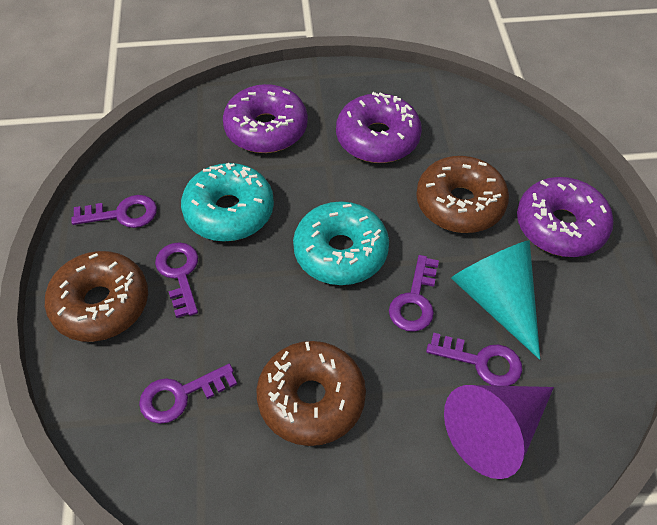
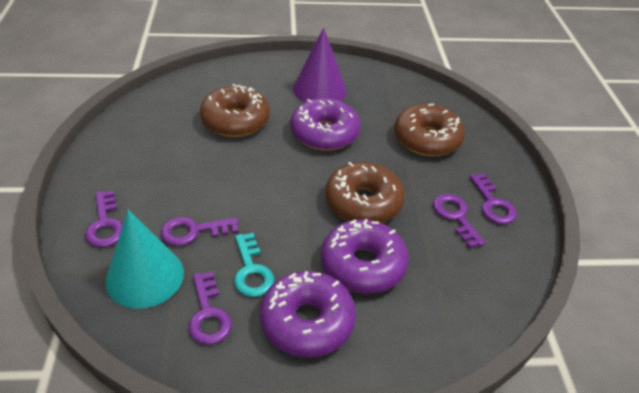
turquoise donut: 2 -> 0
turquoise key: 0 -> 1

